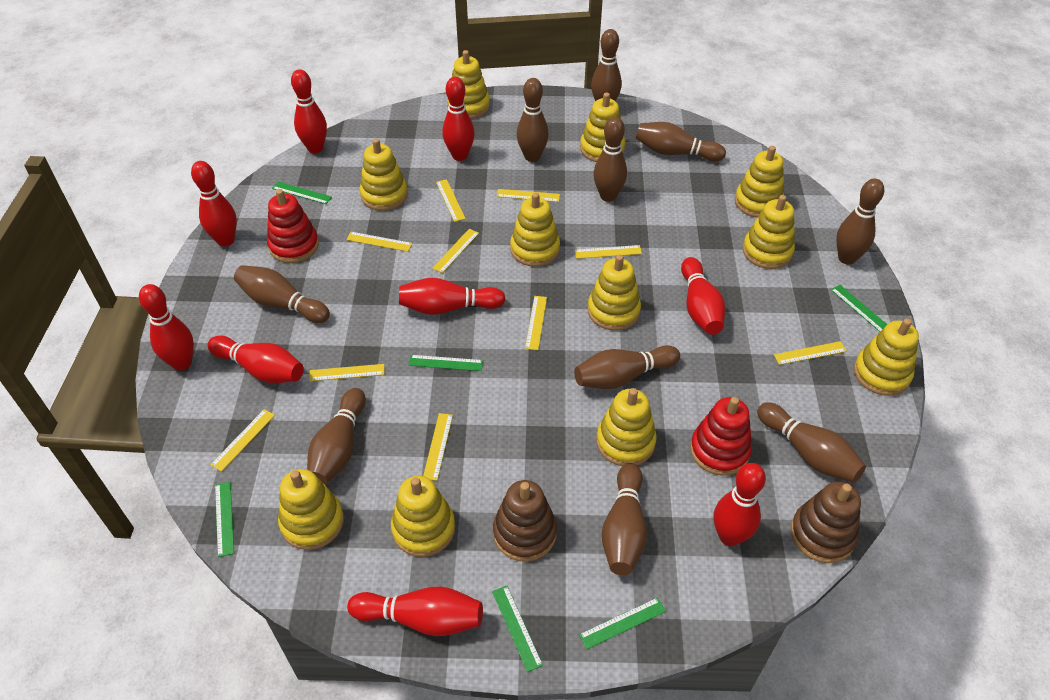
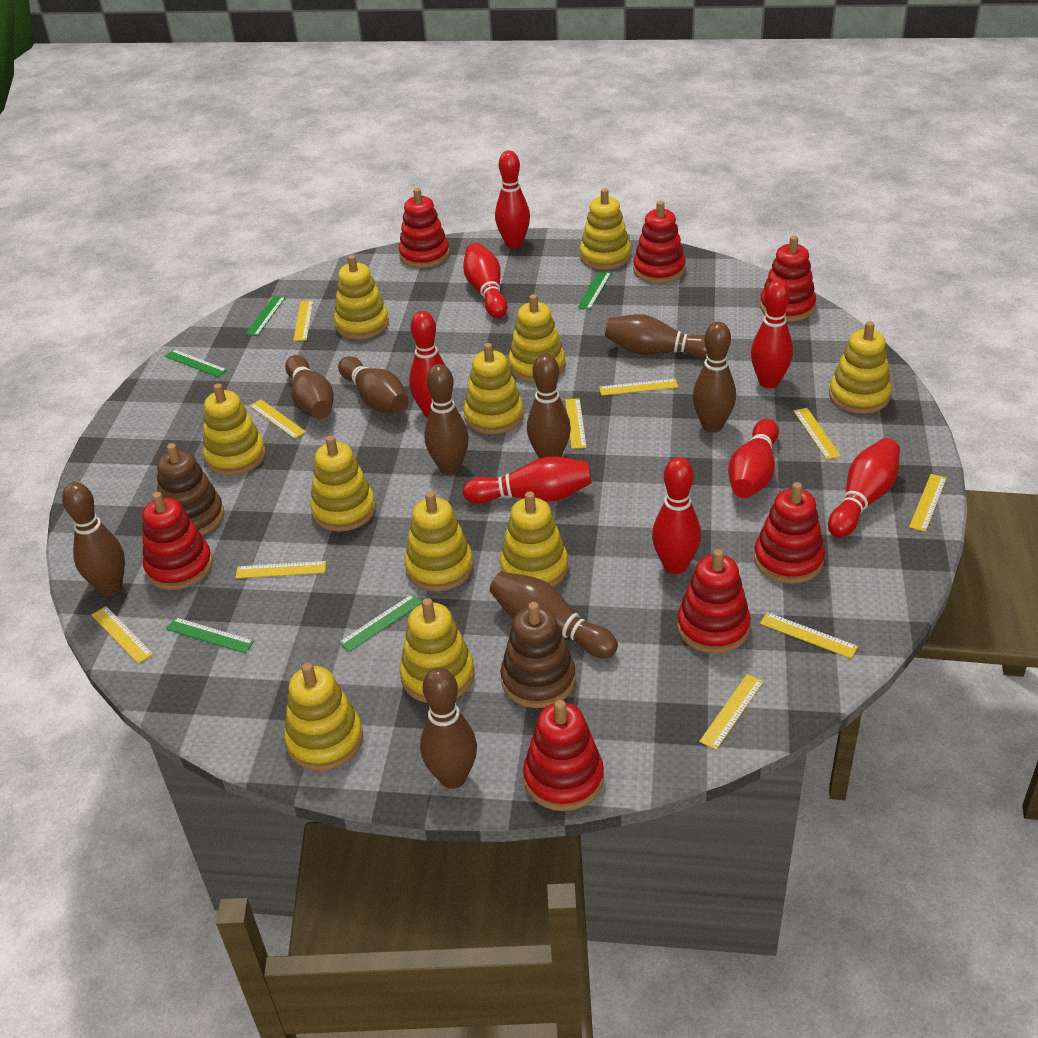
brown bowling pin: 10 -> 9
green ruler: 6 -> 5
red bowling pin: 9 -> 8
red stacking toy: 2 -> 7

